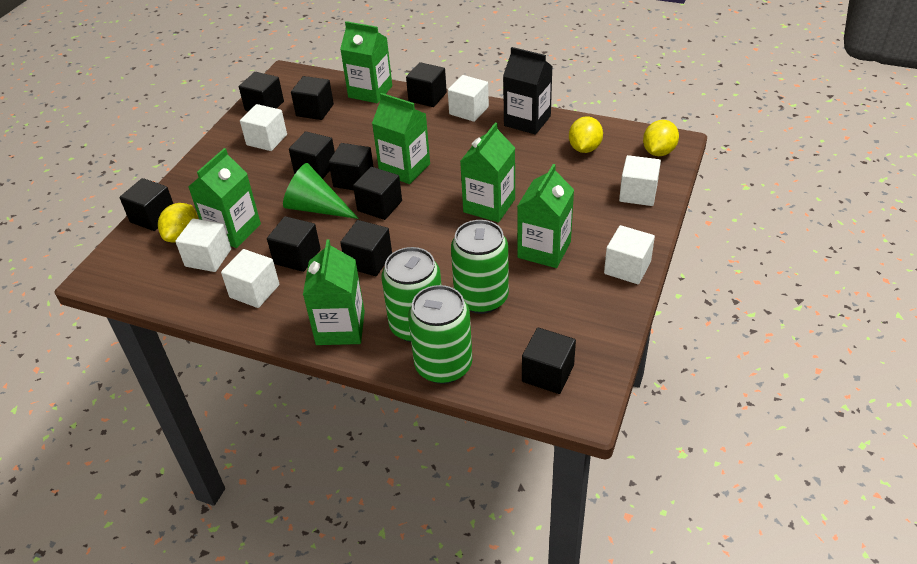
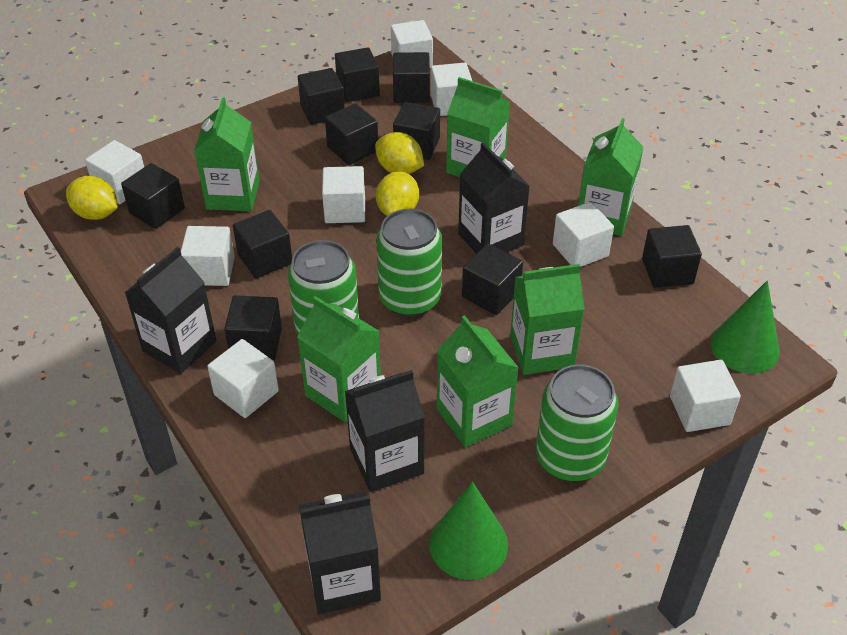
black carton: 1 -> 4
green cone: 1 -> 2
white cube: 6 -> 8

